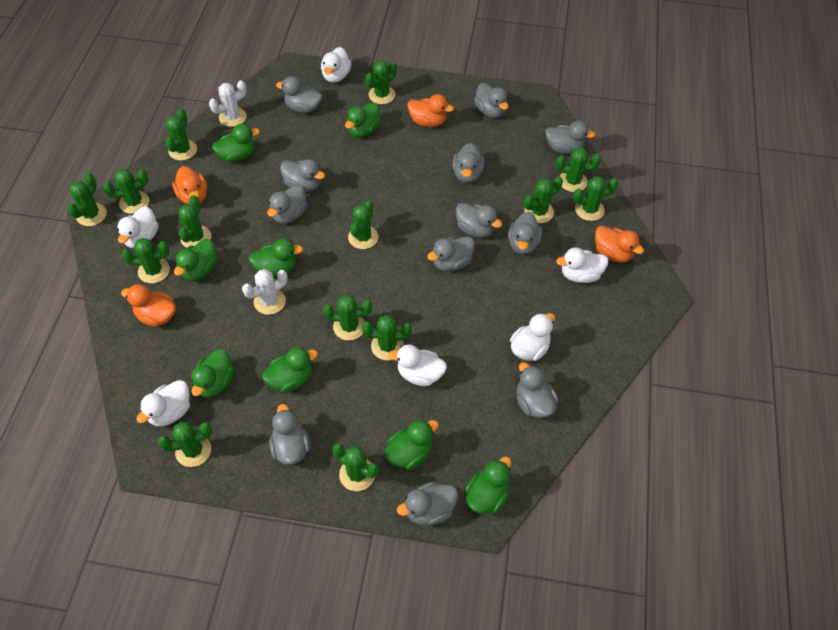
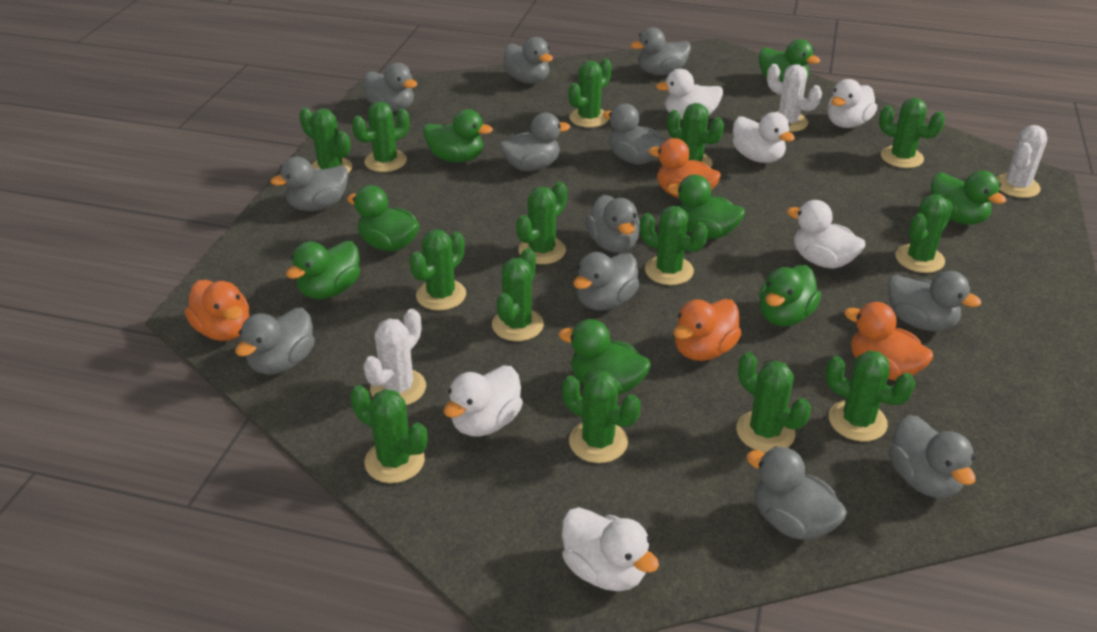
white cactus: 2 -> 3

